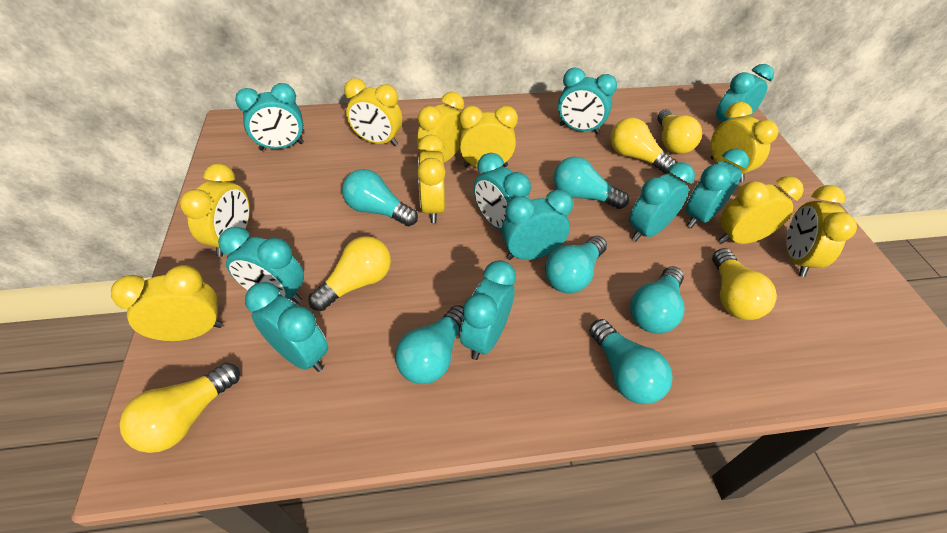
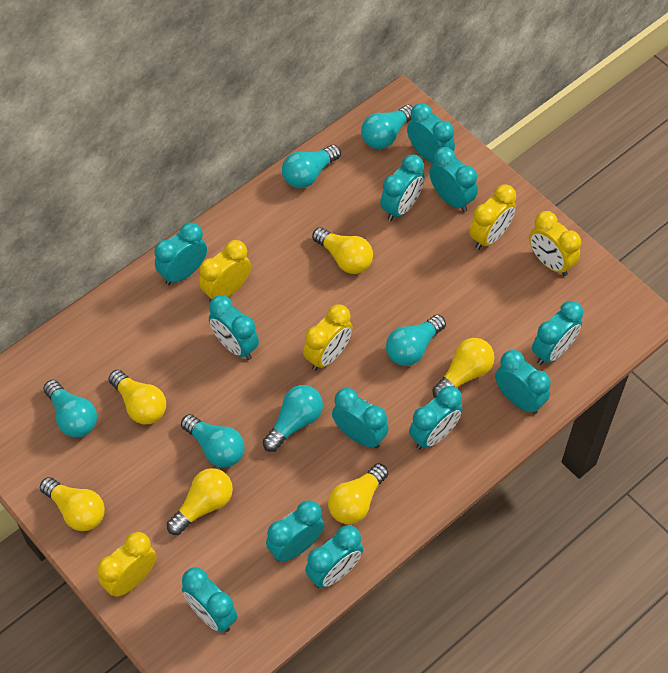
turquoise clock: 10 -> 12
yellow clock: 9 -> 5
yellow light bulb: 5 -> 6

